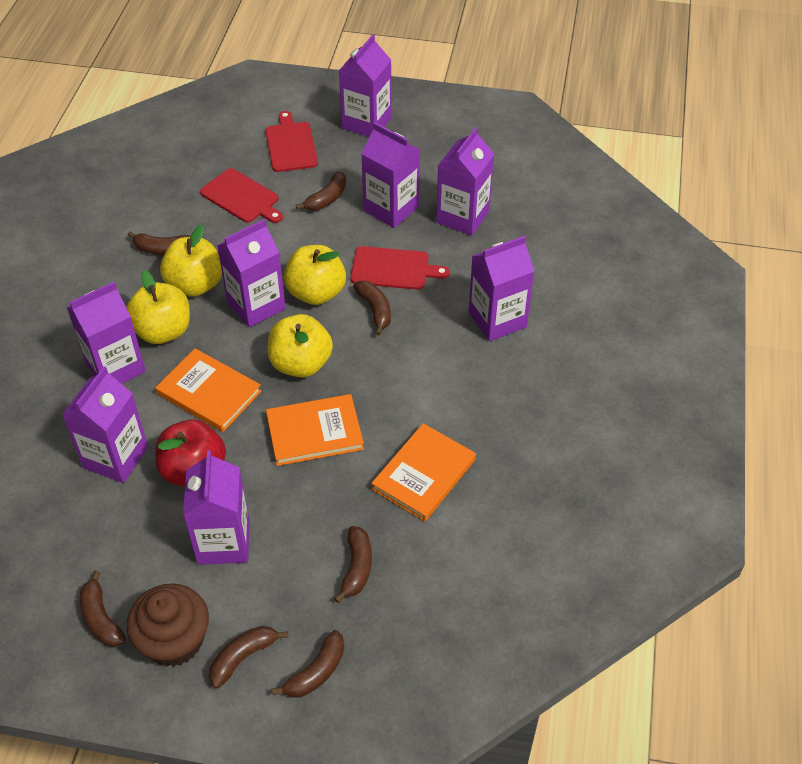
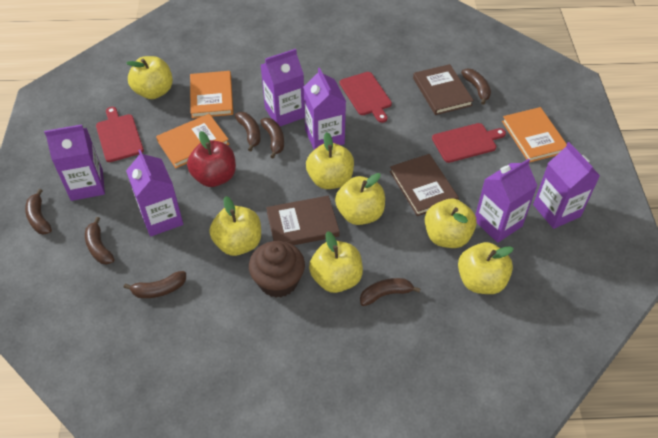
brown book: 0 -> 3
purple carton: 8 -> 6
yellow apple: 4 -> 7

